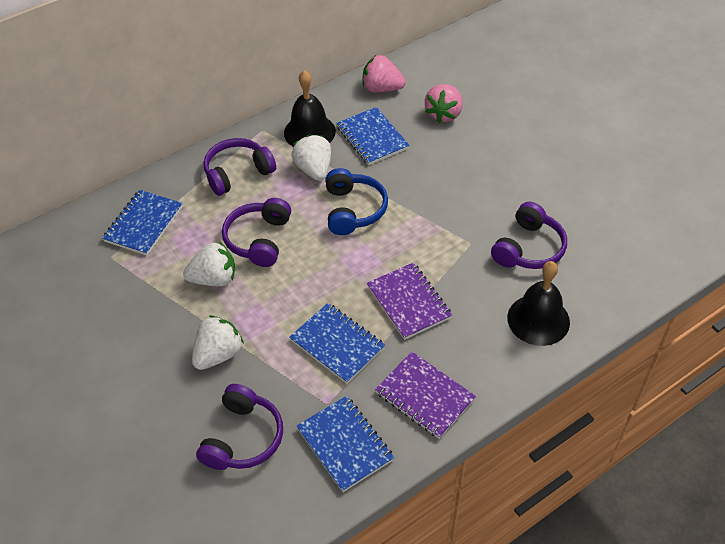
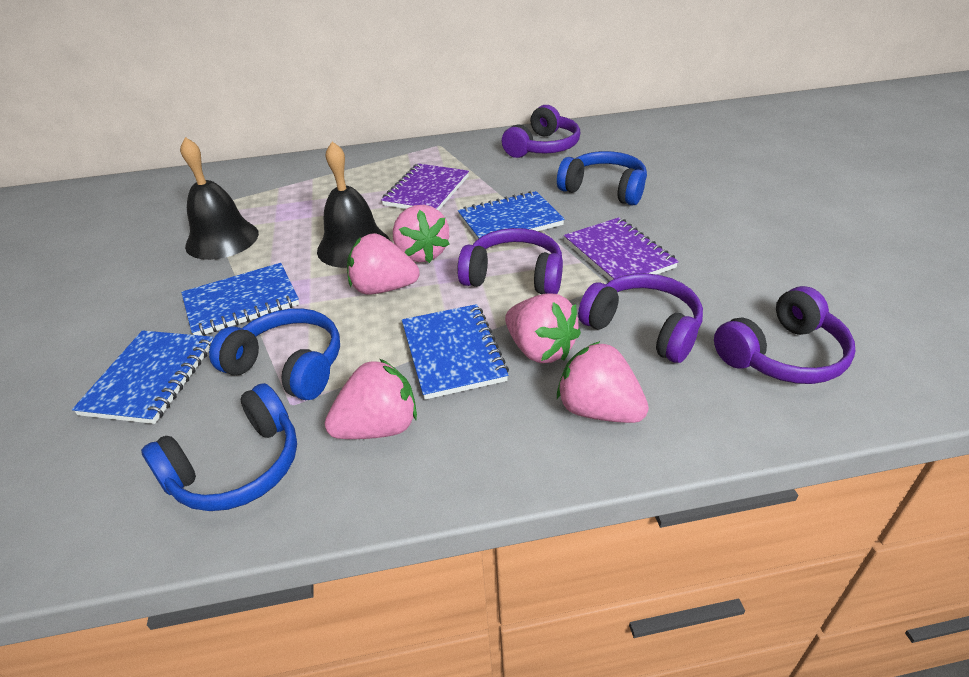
blue headphones: 1 -> 3
pink strawberry: 2 -> 5
white strawberry: 3 -> 0

